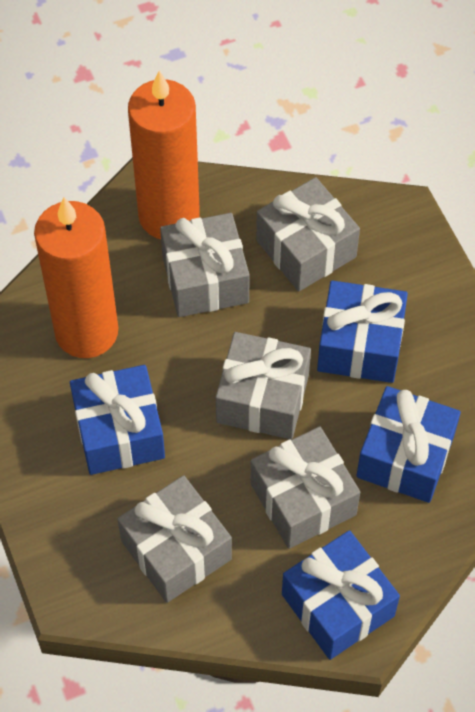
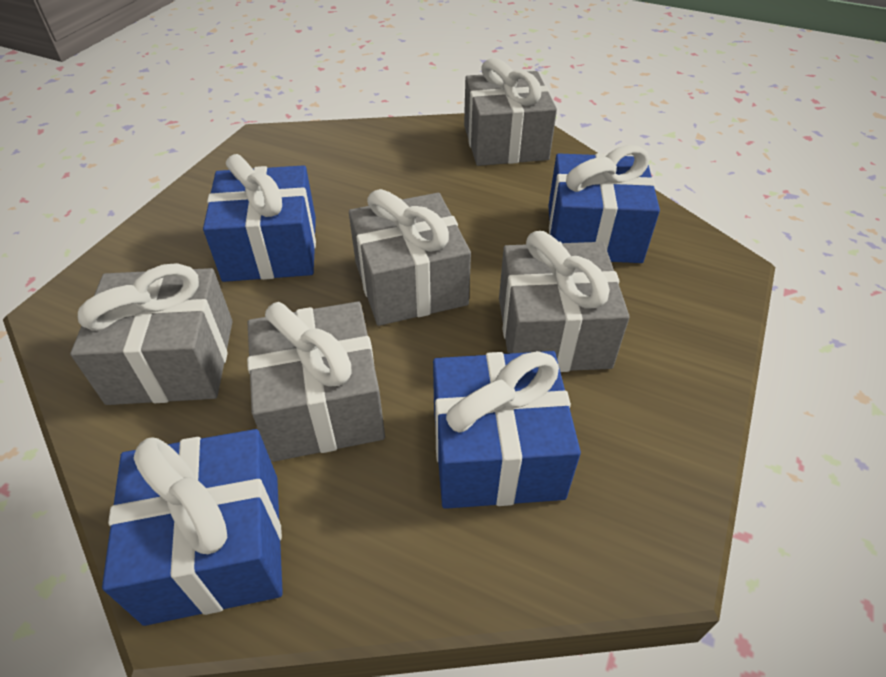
orange candle: 2 -> 0

